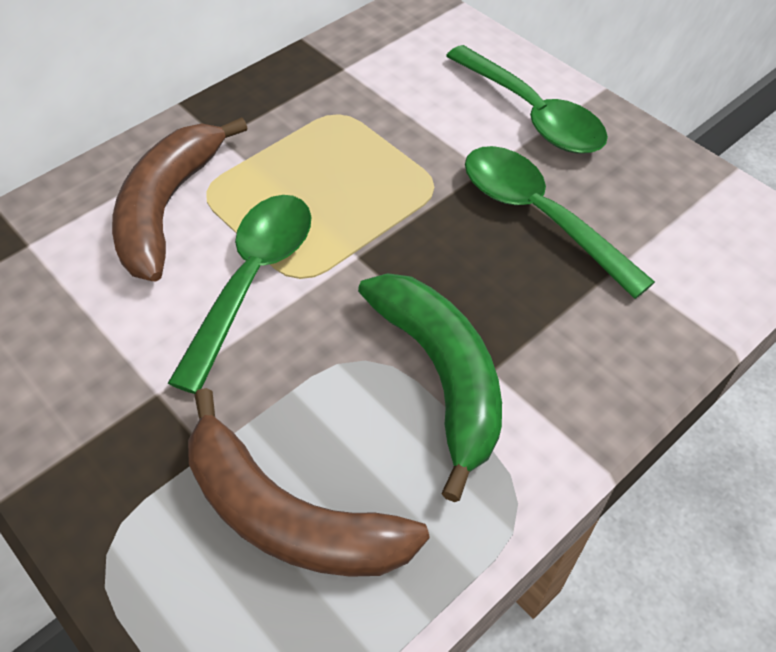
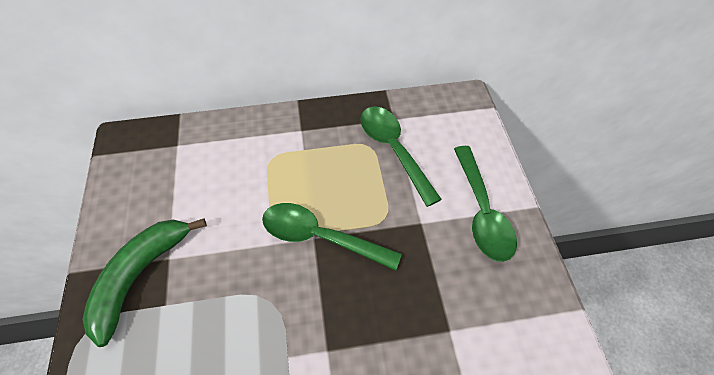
brown banana: 2 -> 0

